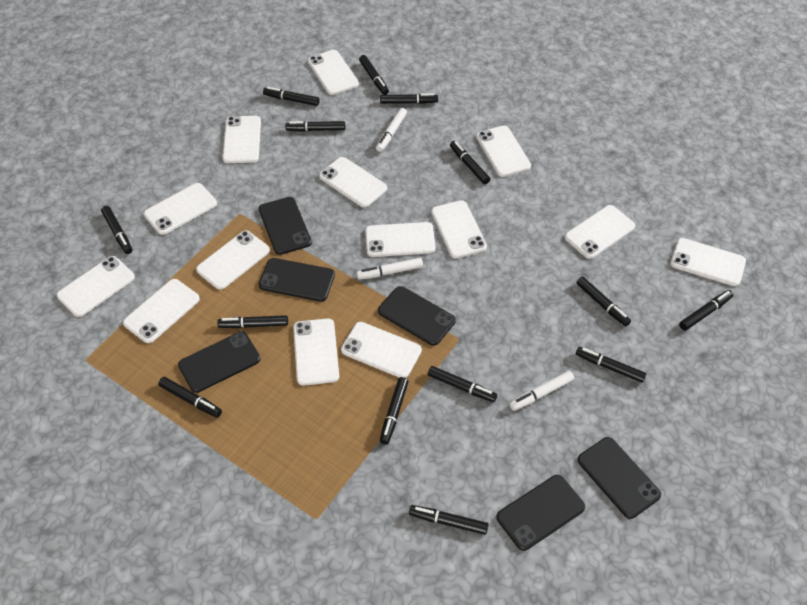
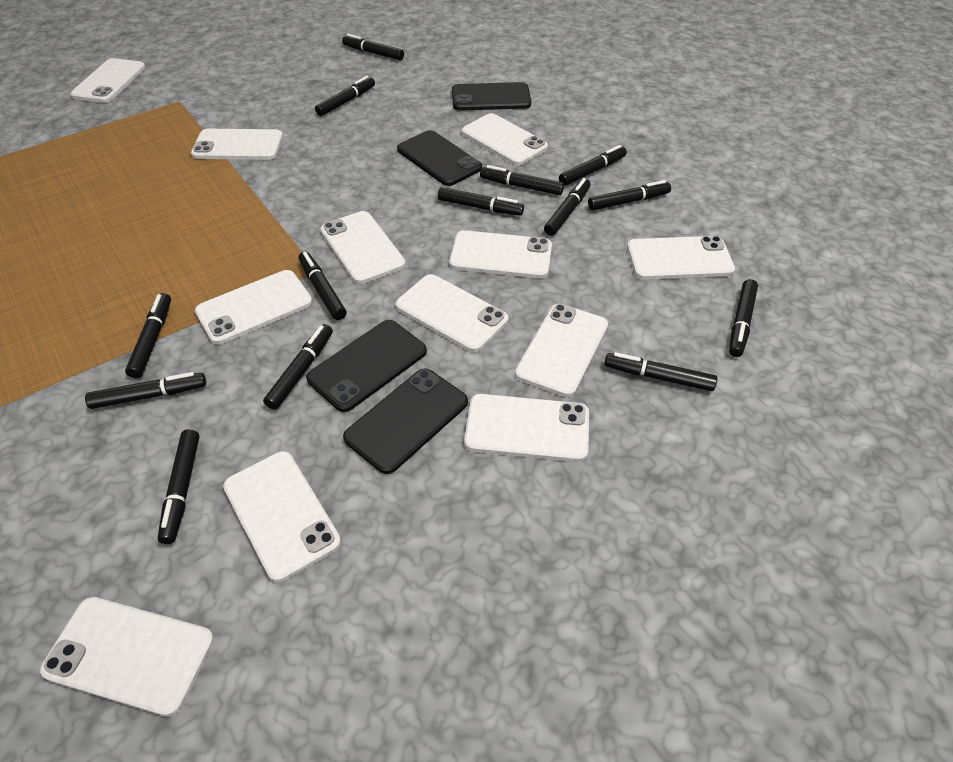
black phone: 6 -> 4
white marker: 3 -> 0
white phone: 14 -> 12

